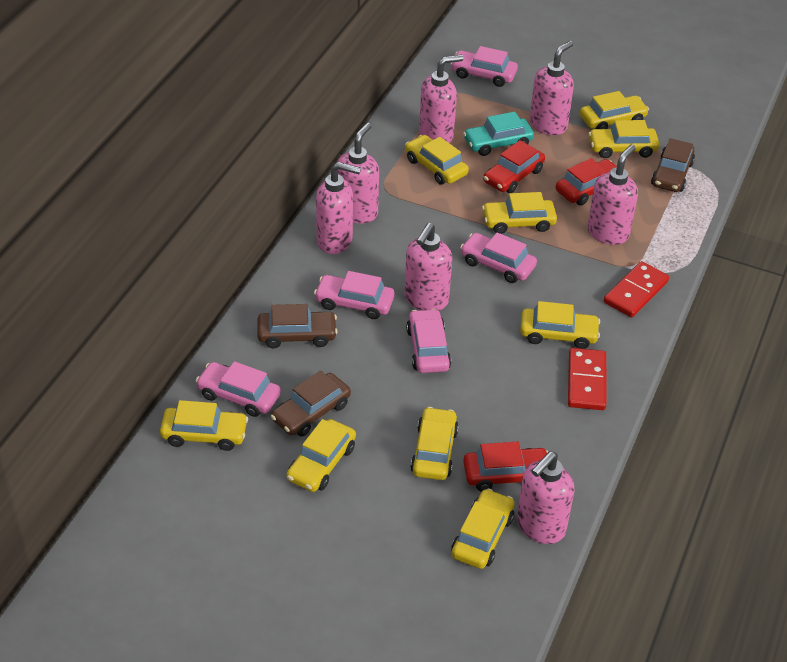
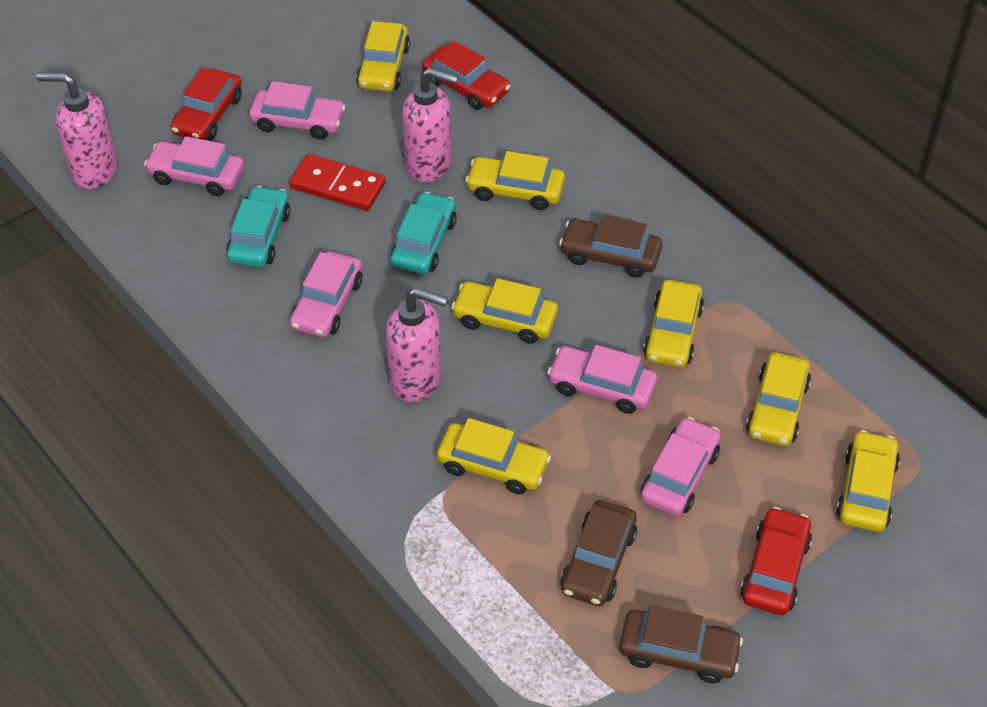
pink soap dispenser: 7 -> 3
red domino: 2 -> 1
turquoise car: 1 -> 2
yellow car: 9 -> 7

